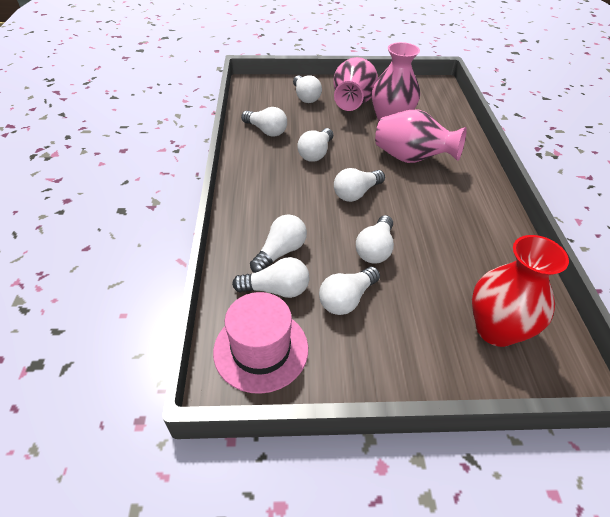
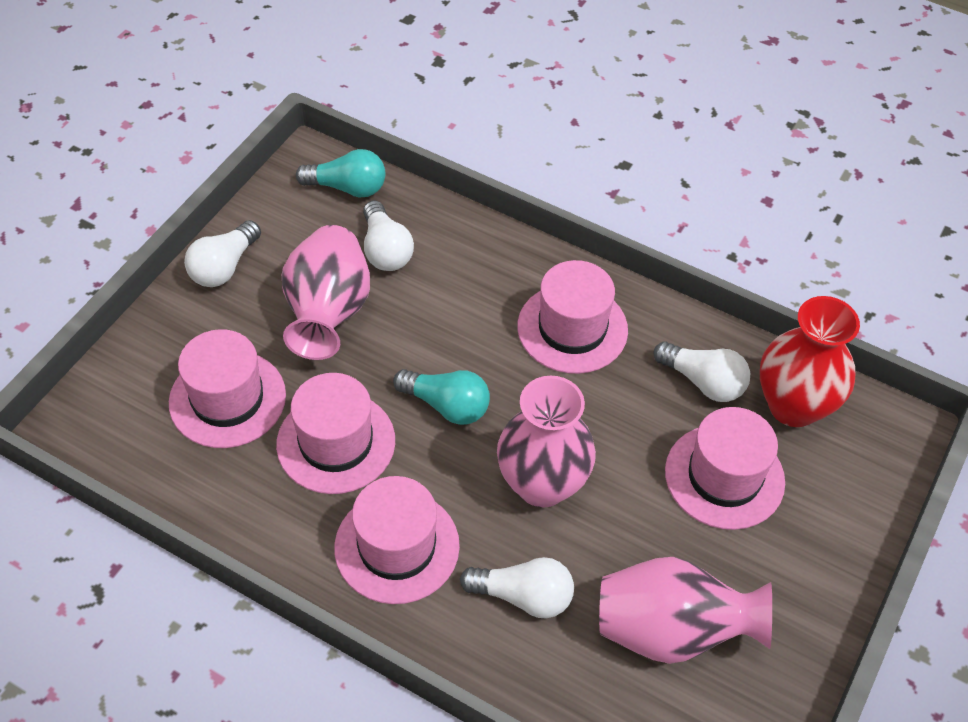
pink hat: 1 -> 5
turquoise light bulb: 0 -> 2
white light bulb: 8 -> 4

